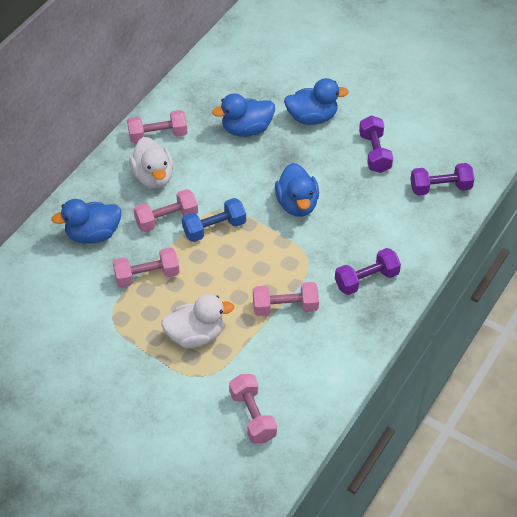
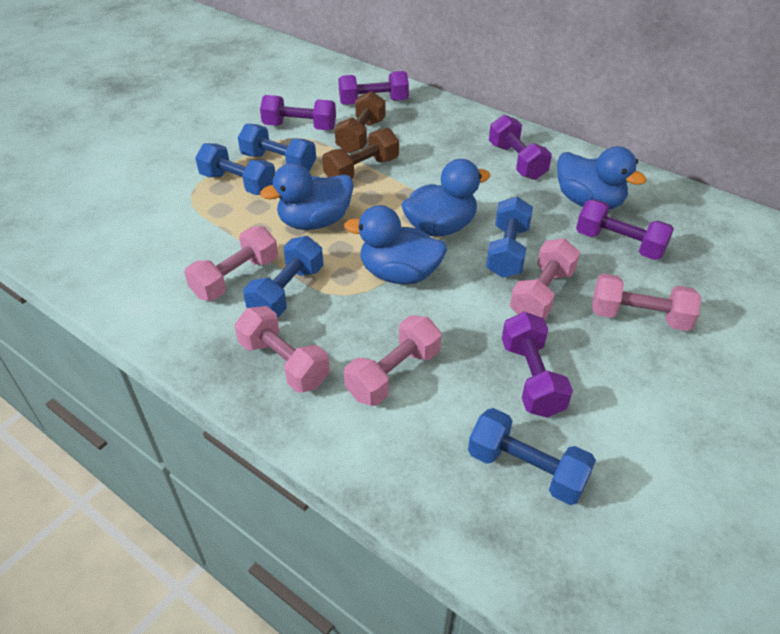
blue dumbbell: 1 -> 5
brown dumbbell: 0 -> 2
purple dumbbell: 3 -> 5
white duck: 2 -> 0

